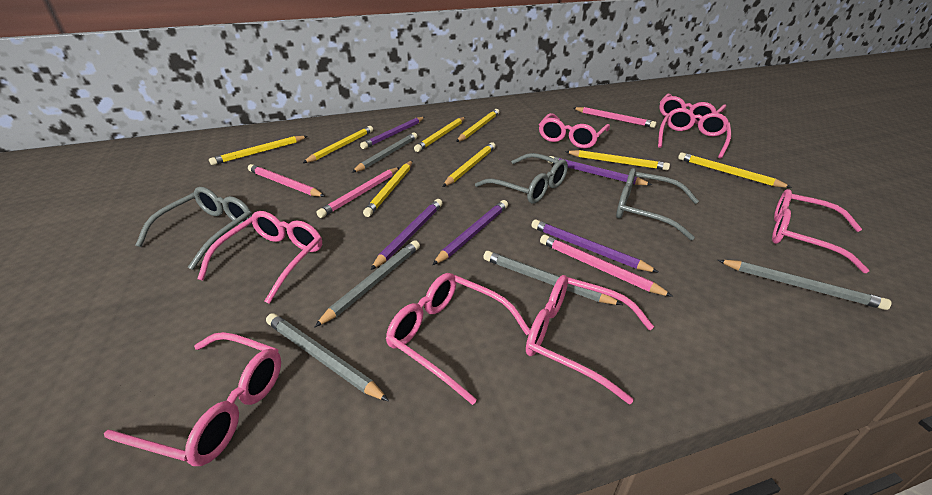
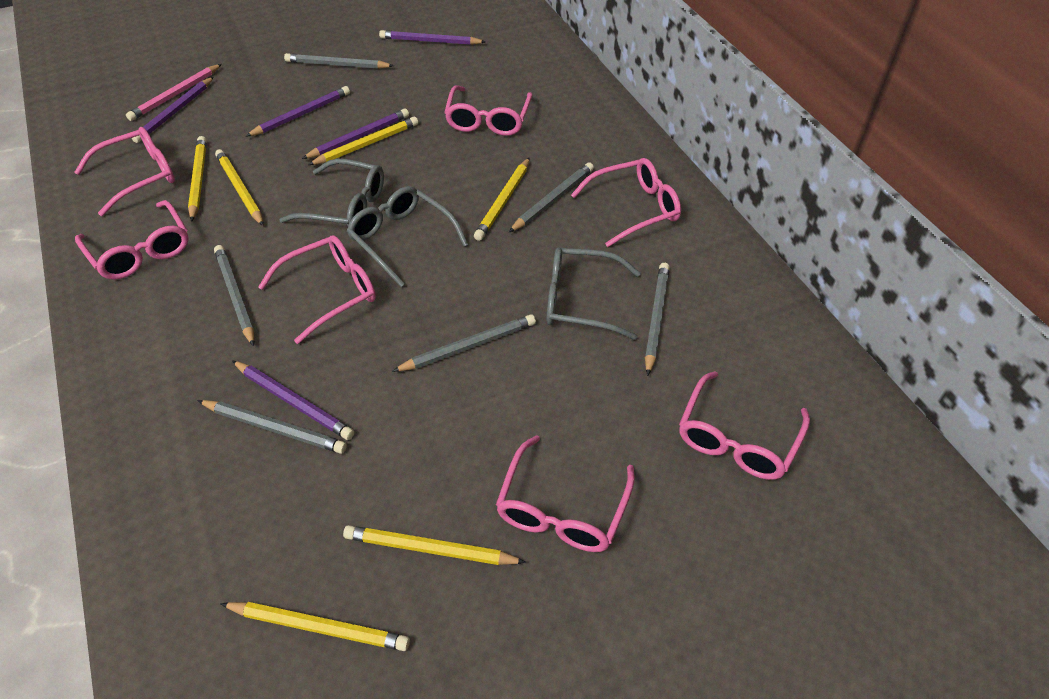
grey pencil: 5 -> 6
pink glasses: 8 -> 7
pink pencil: 4 -> 1
yellow pencil: 8 -> 6

